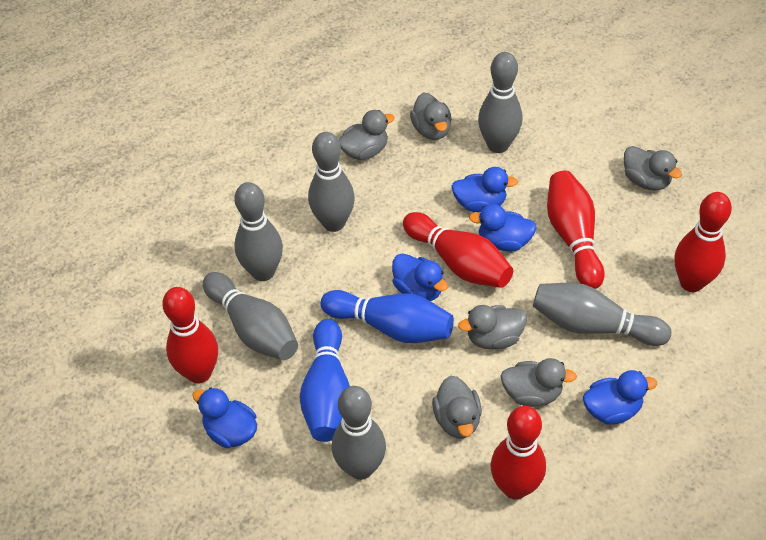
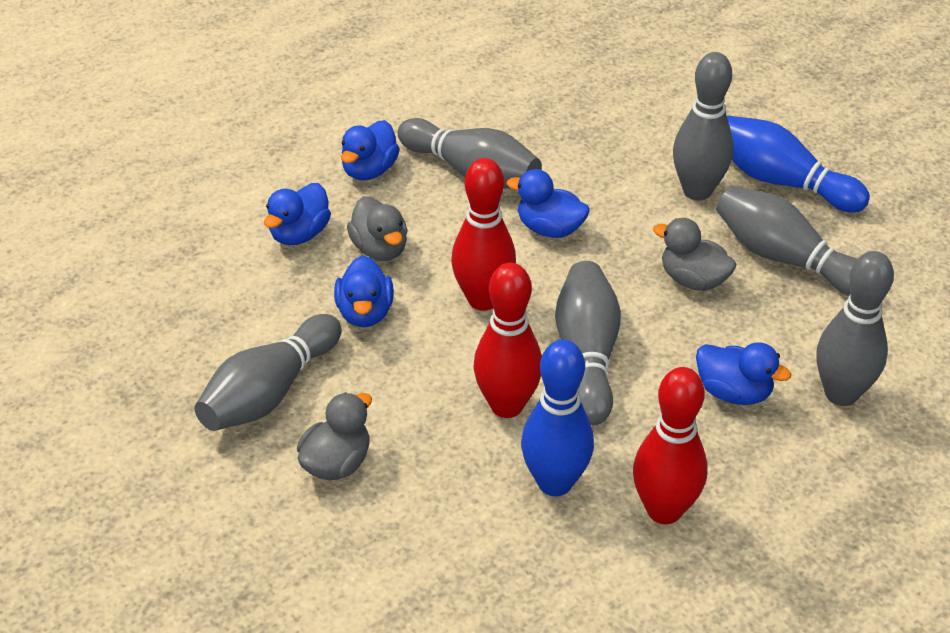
grey duck: 6 -> 3
red bowling pin: 5 -> 3

